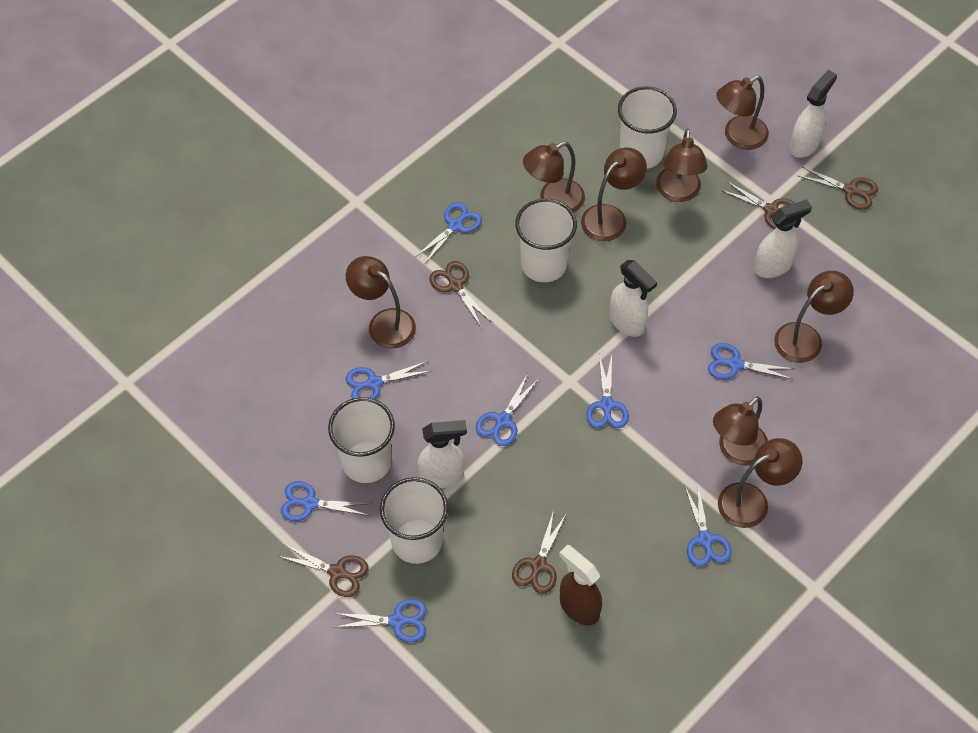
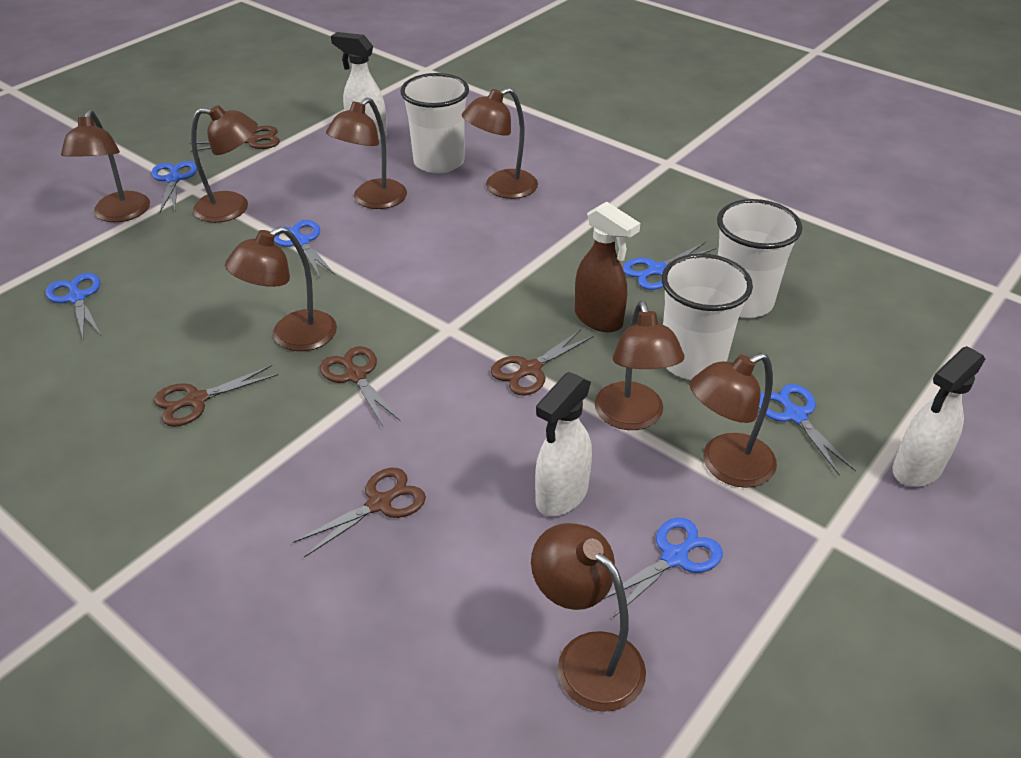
blue scissors: 8 -> 6
white cup: 4 -> 3
white spray bottle: 4 -> 3

